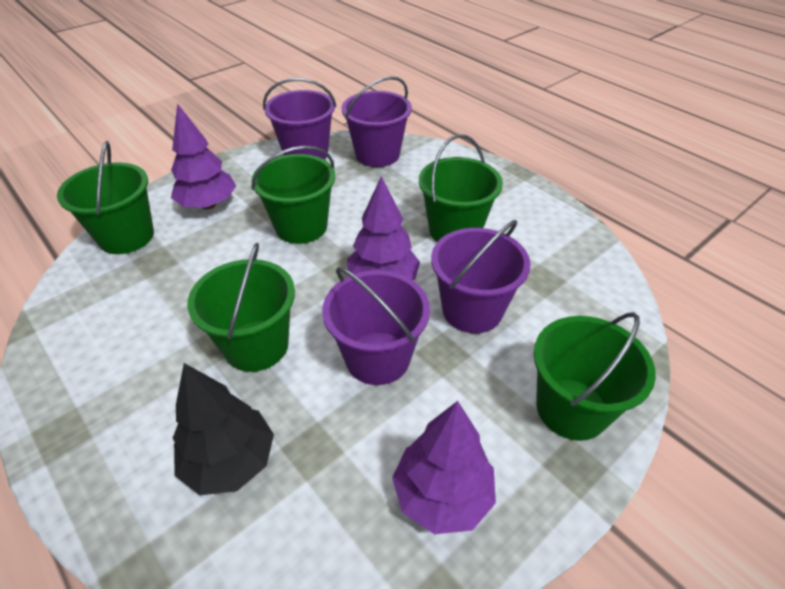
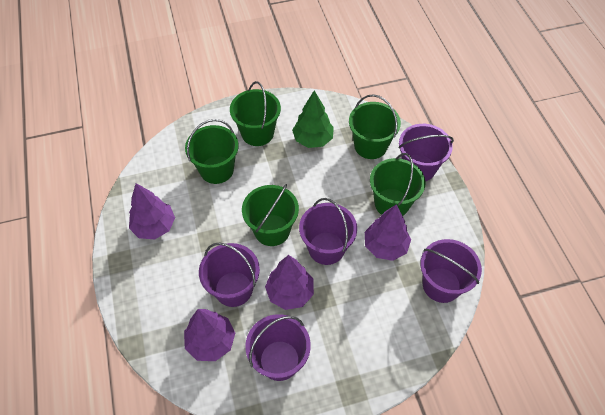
black tree: 1 -> 0
green tree: 0 -> 1
purple bucket: 4 -> 5
purple tree: 3 -> 4

